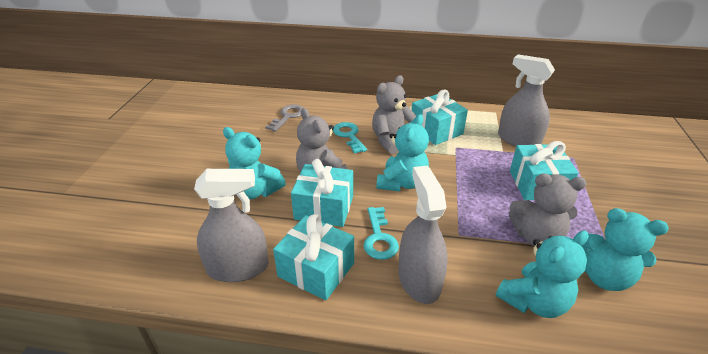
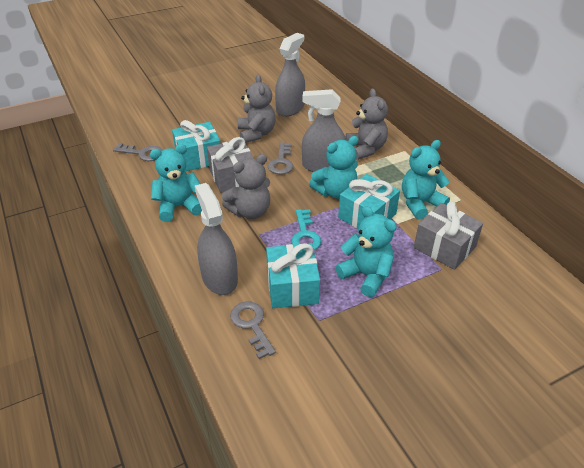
grey gift: 0 -> 2
grey key: 1 -> 3
turquoise gift: 4 -> 3
turquoise key: 2 -> 1

